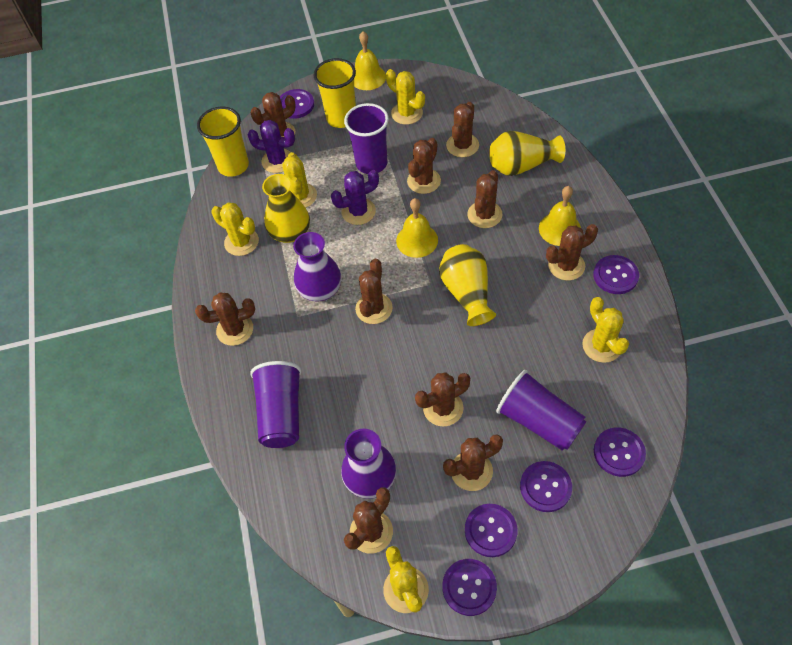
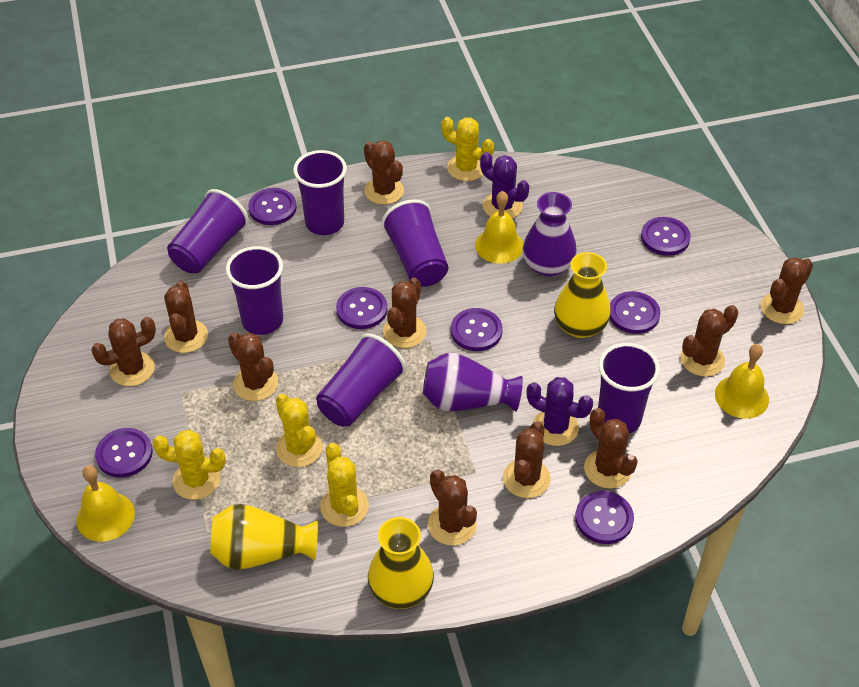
purple button: 6 -> 7
purple cup: 3 -> 6
yellow cactus: 5 -> 4
yellow cup: 2 -> 0

